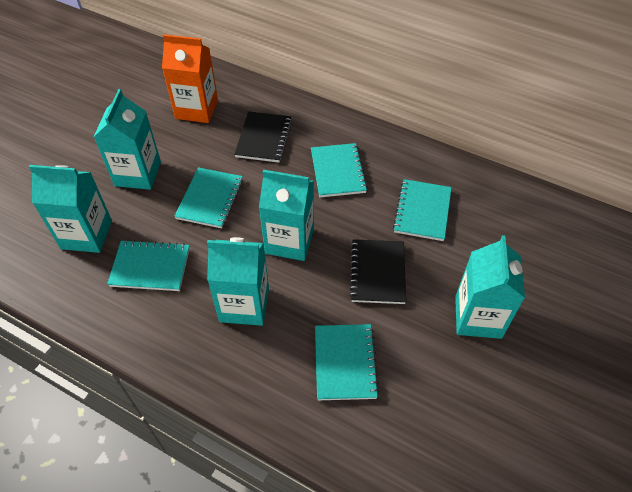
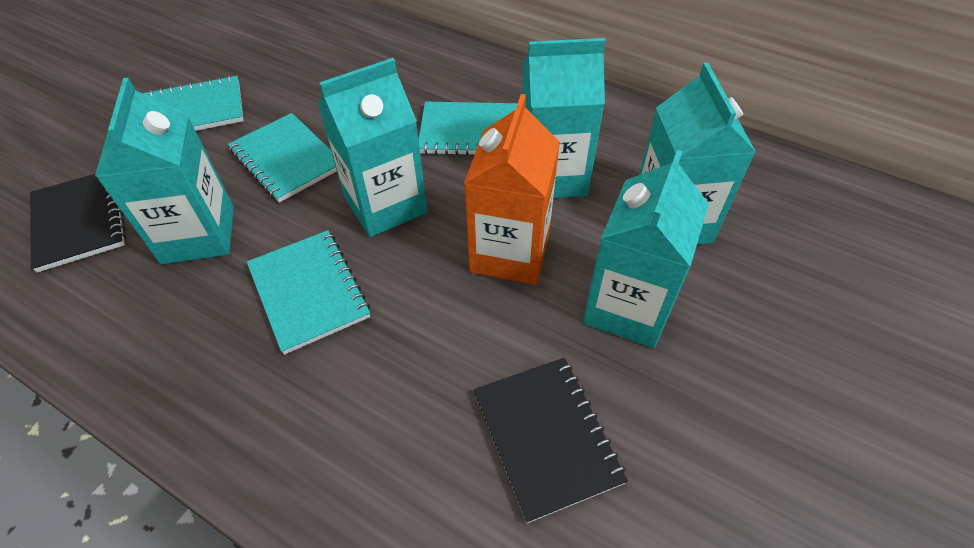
turquoise notebook: 5 -> 4

